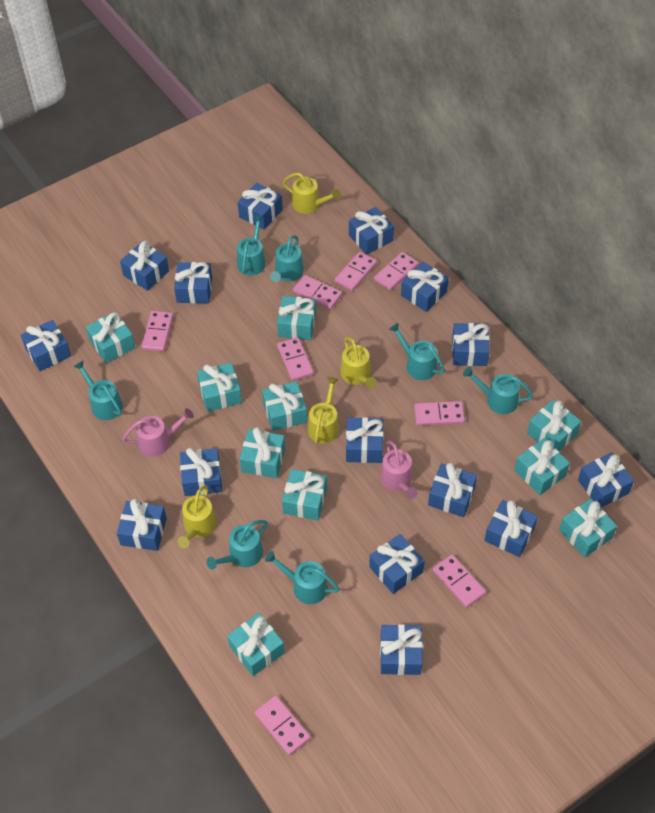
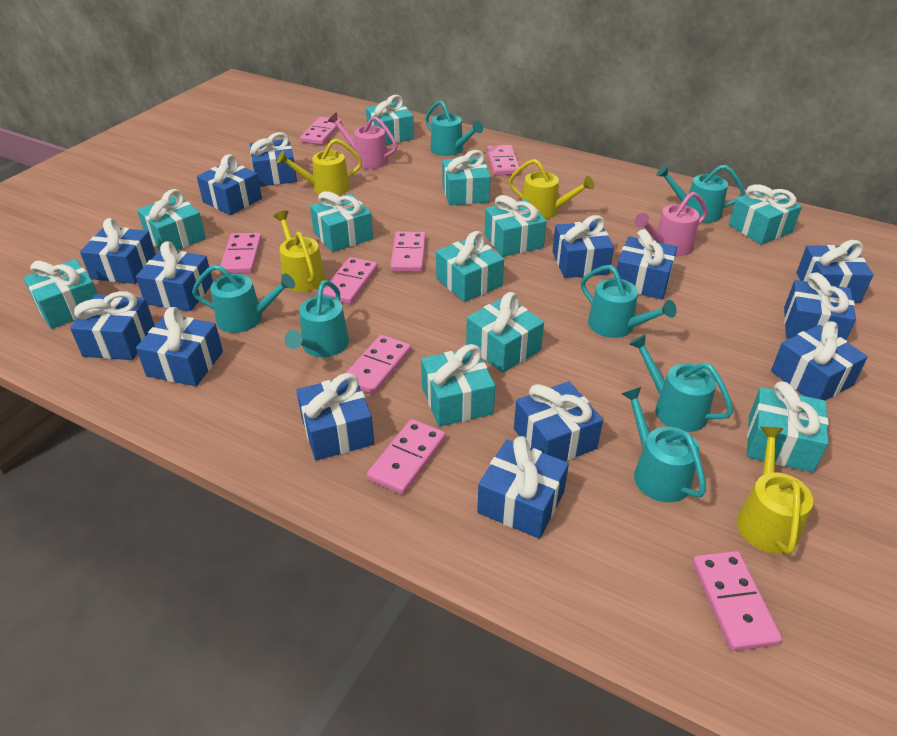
blue gift: 15 -> 14
turquoise gift: 10 -> 11

